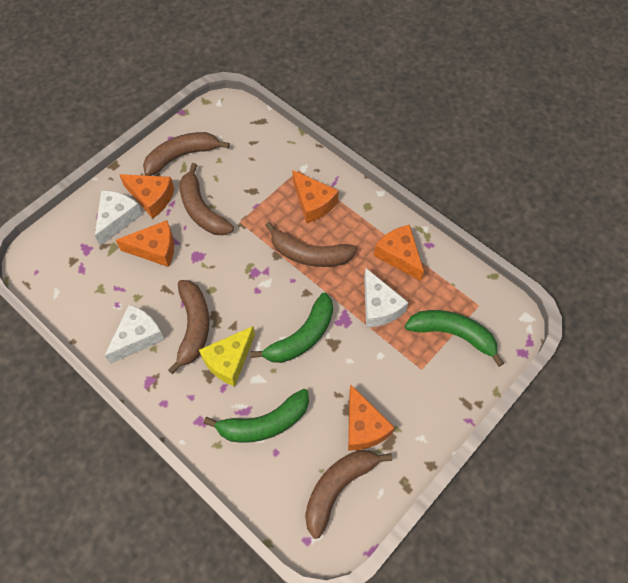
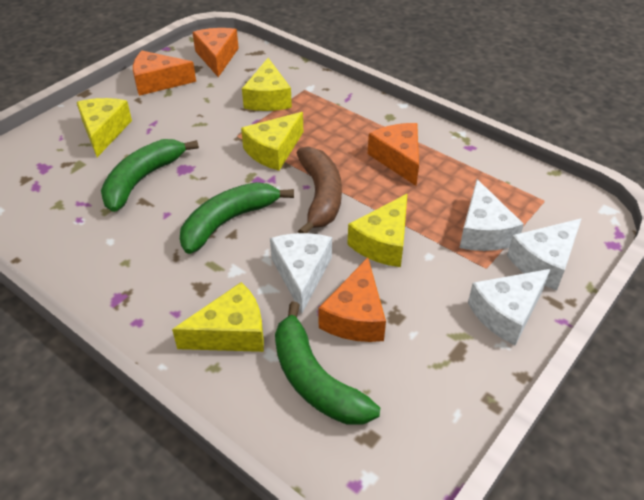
brown banana: 5 -> 1
orange cheese: 5 -> 4
white cheese: 3 -> 4
yellow cheese: 1 -> 5

